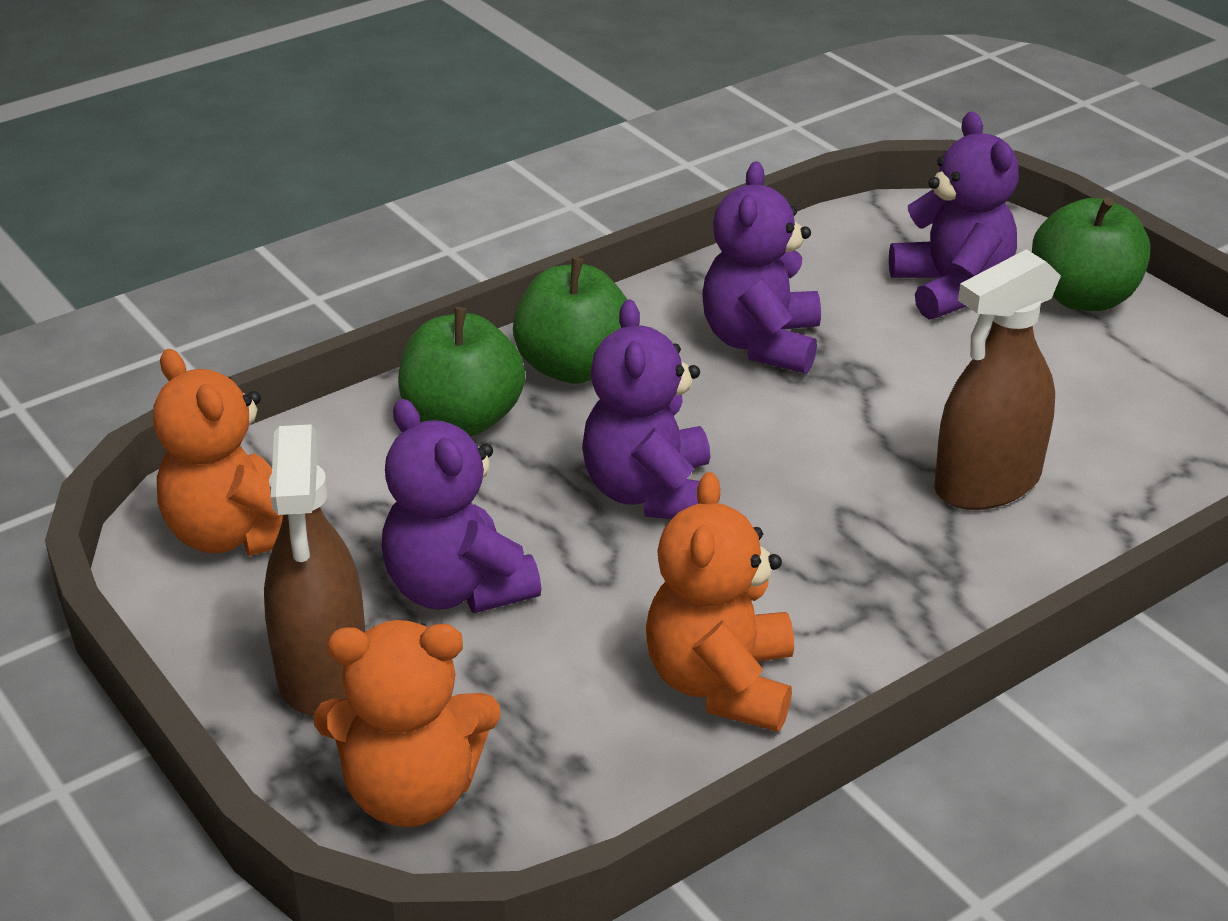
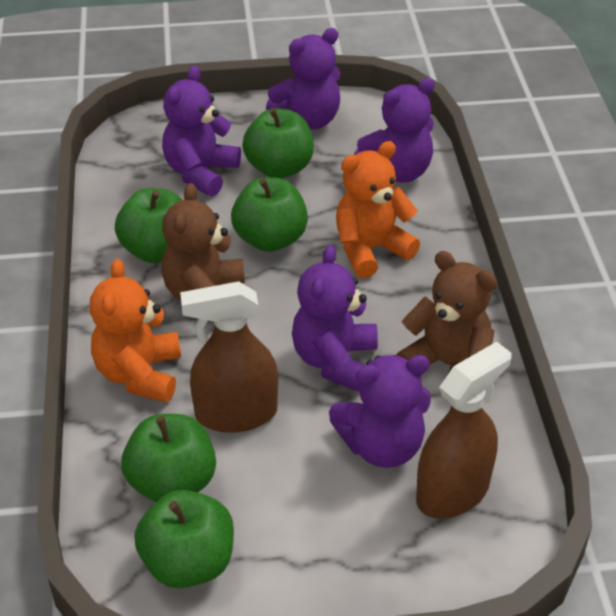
brown teddy bear: 0 -> 2
green apple: 3 -> 5
orange teddy bear: 3 -> 2
purple teddy bear: 4 -> 5

